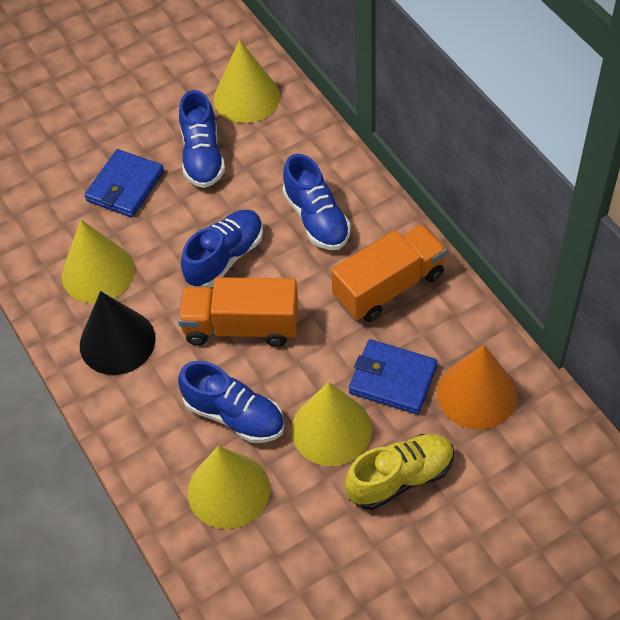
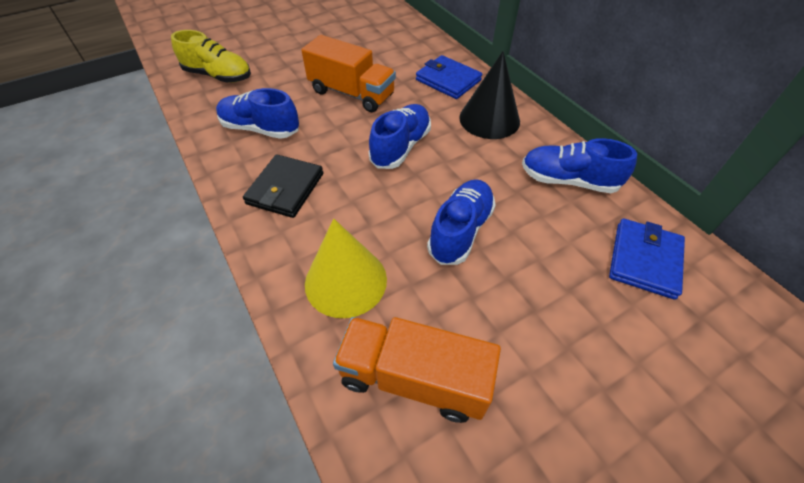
black wallet: 0 -> 1
orange cone: 1 -> 0
yellow cone: 4 -> 1

